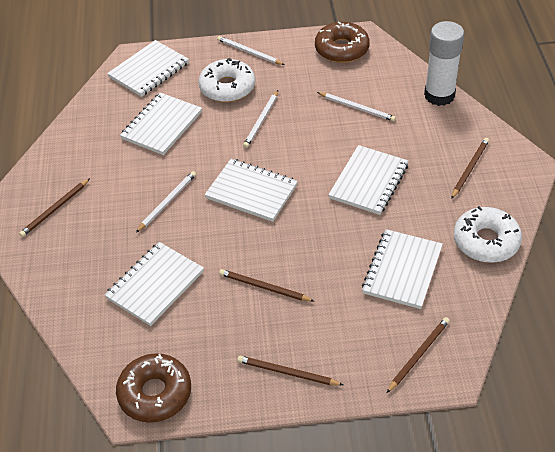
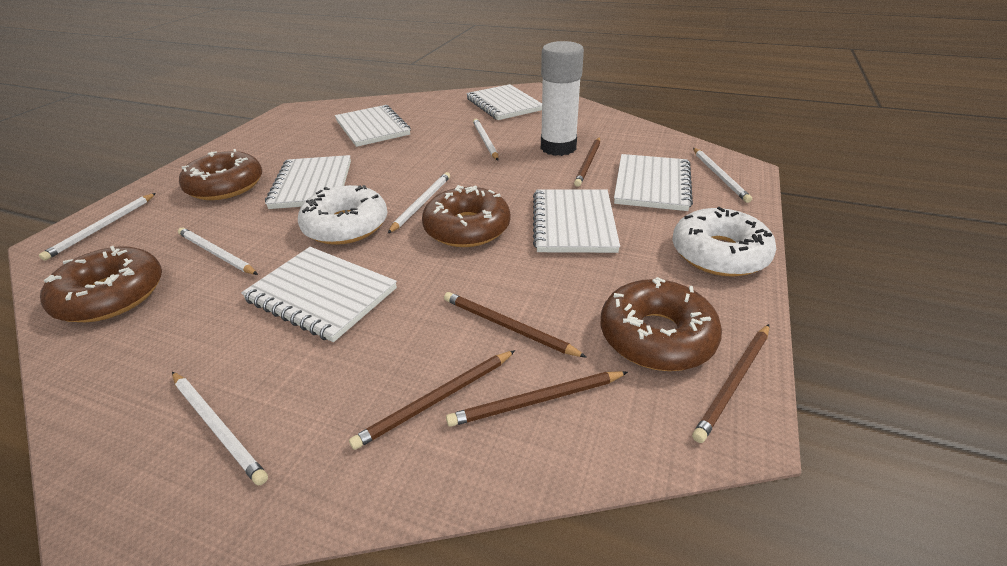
brown donut: 2 -> 4
white pencil: 4 -> 6

